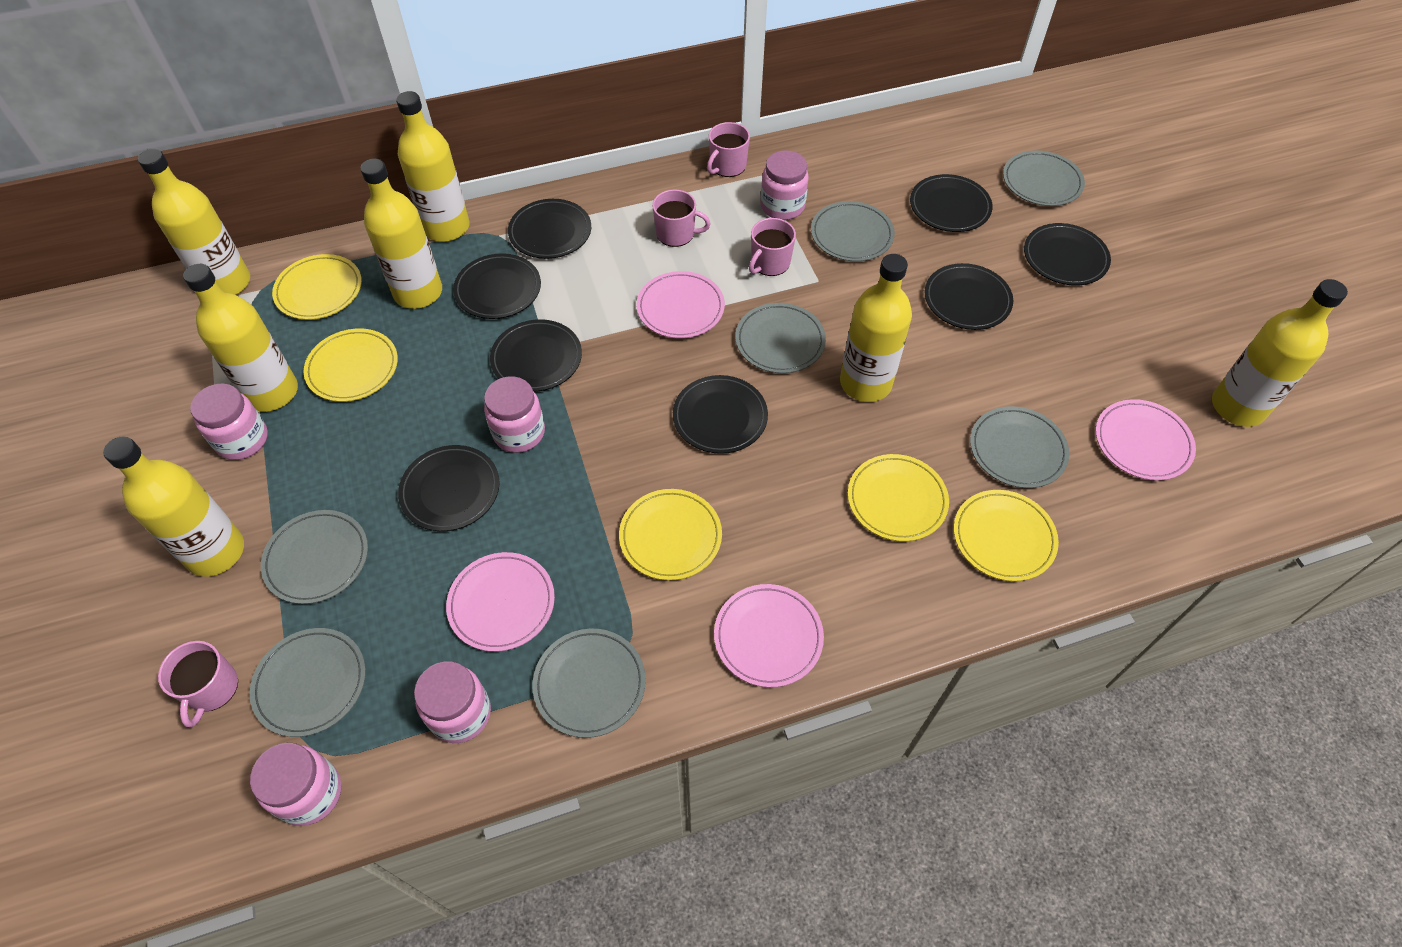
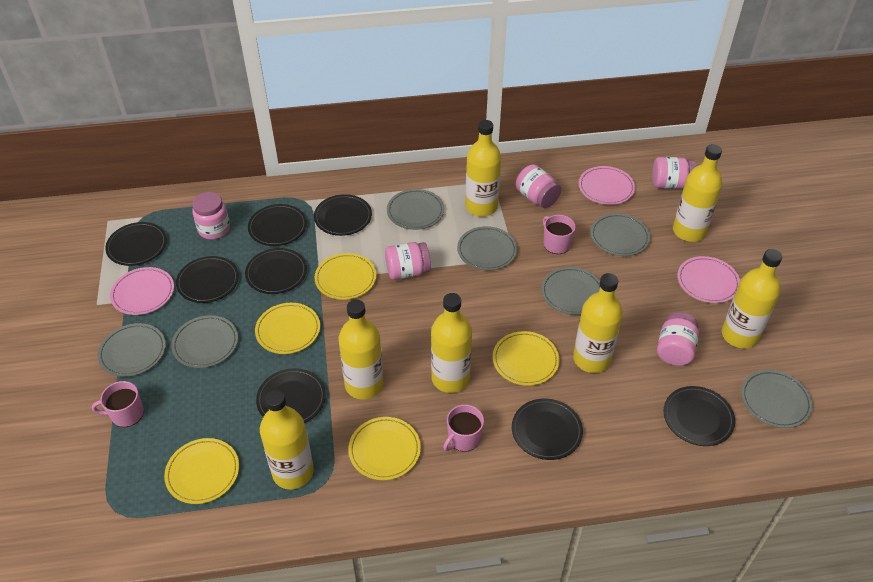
pink mug: 4 -> 3
pink plate: 4 -> 3

